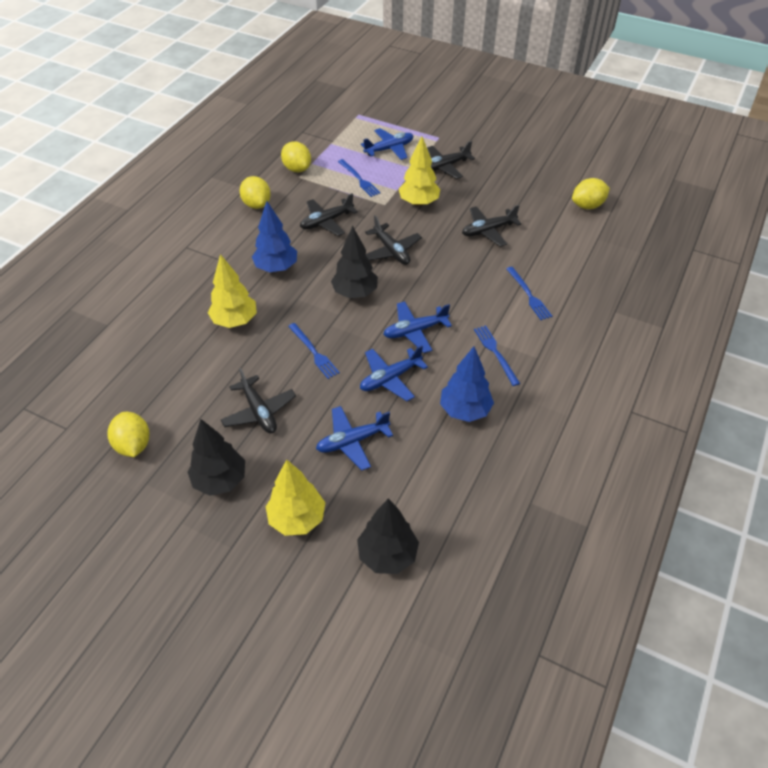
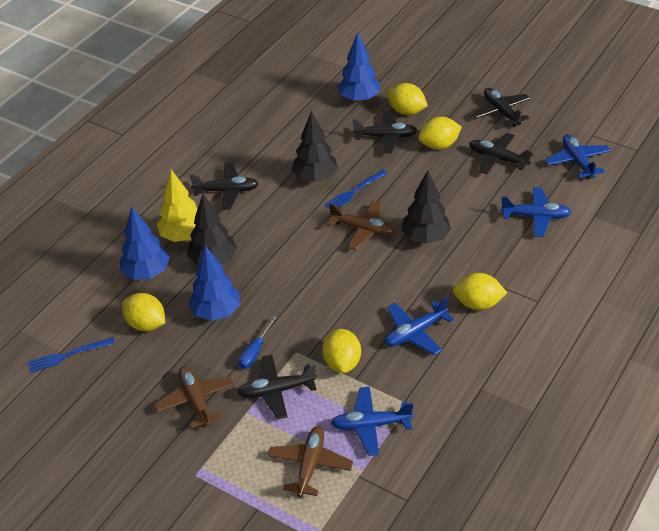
blue fork: 4 -> 2
blue screwdriver: 0 -> 1
blue tree: 2 -> 3
brown plane: 0 -> 3
yellow lemon: 4 -> 5
yellow tree: 3 -> 1

